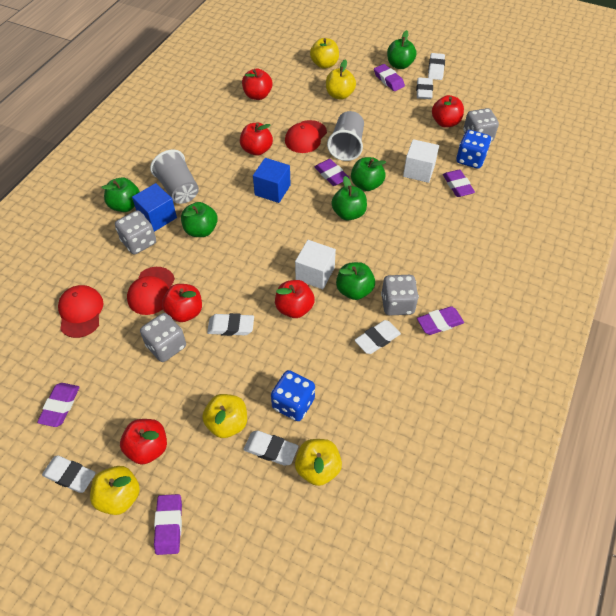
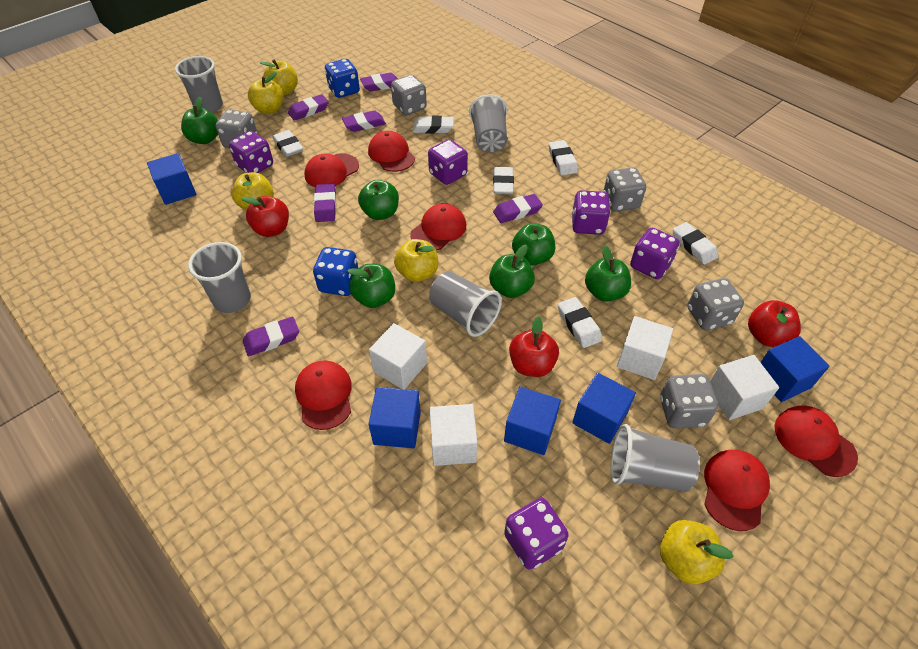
blue cube: 2 -> 5
grey cup: 2 -> 5
grey dice: 4 -> 5
purple dice: 0 -> 5
red apple: 6 -> 3
red cap: 3 -> 6
white cube: 2 -> 4

